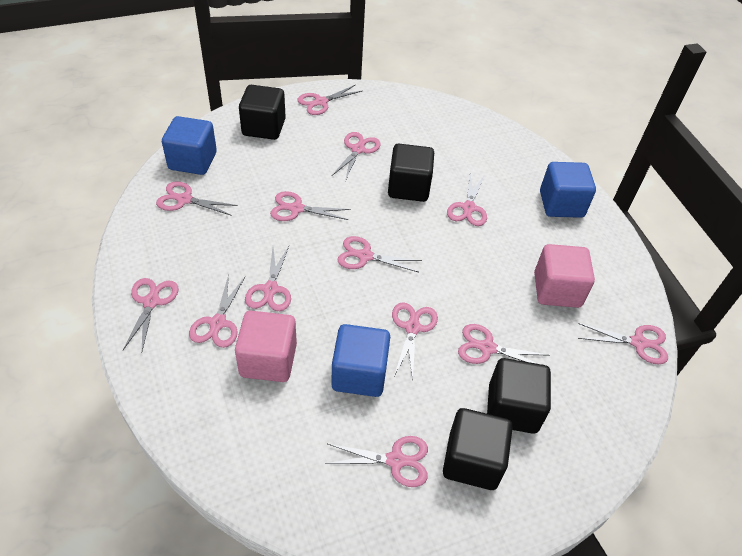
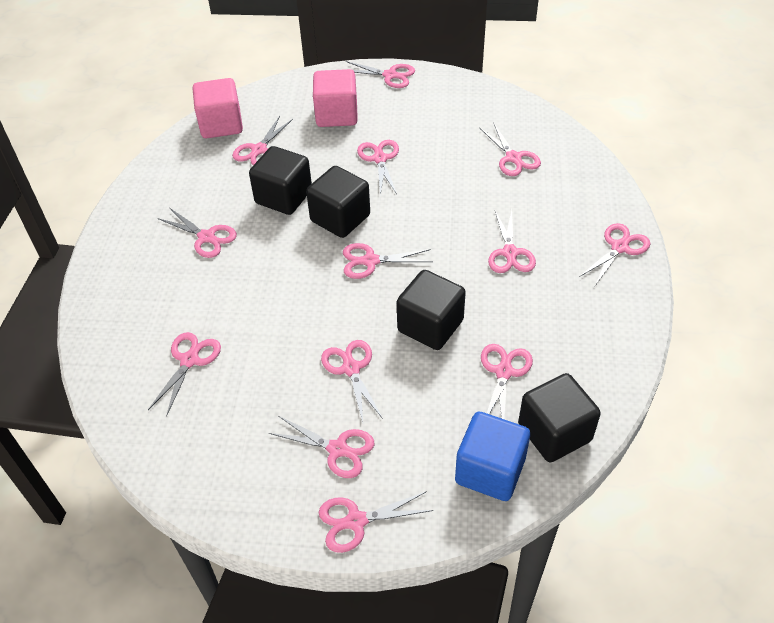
blue cube: 3 -> 1

